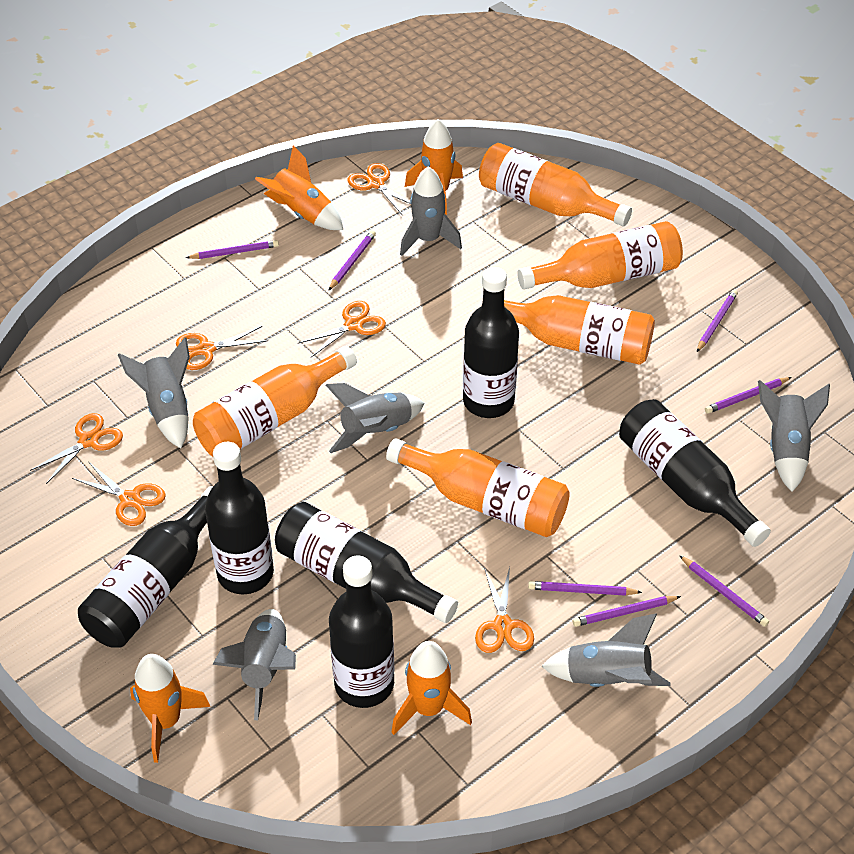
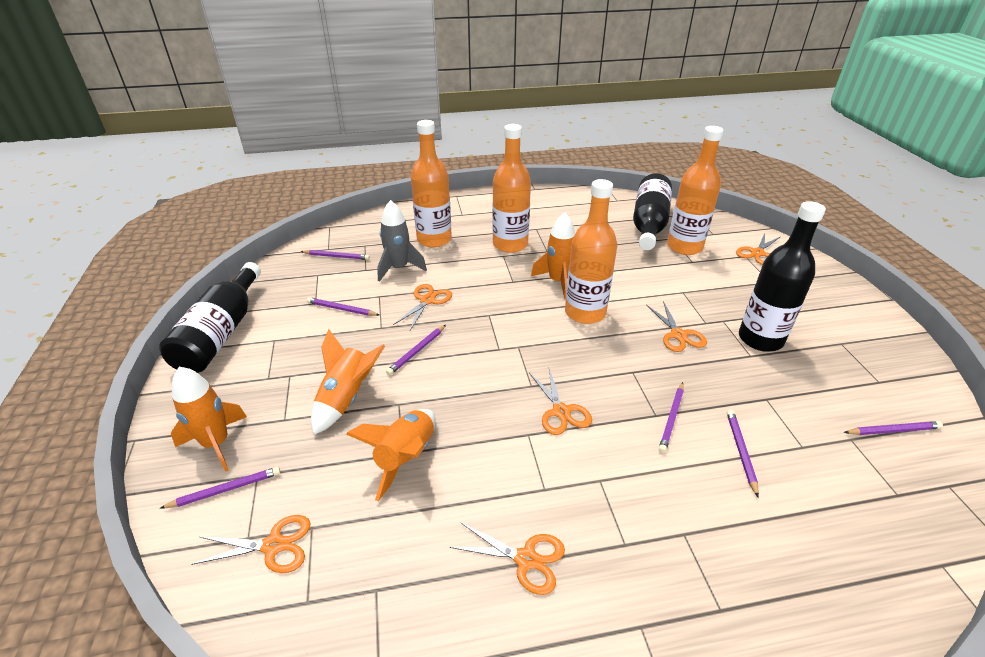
black bottle: 6 -> 3
grey rocket: 6 -> 1
orange bottle: 5 -> 4

